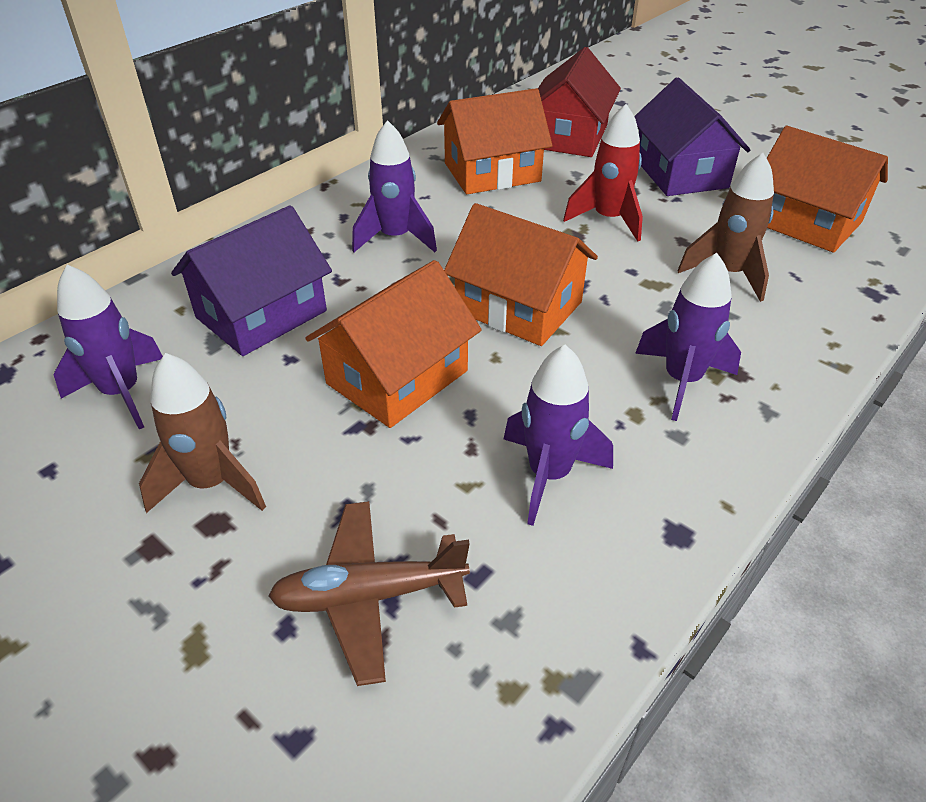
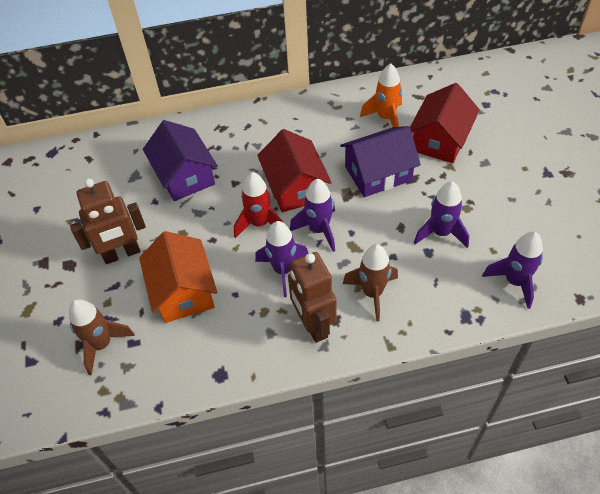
brown plane: 1 -> 0
brown robot: 0 -> 2
orange house: 4 -> 1
orange rocket: 0 -> 1
red house: 1 -> 2

